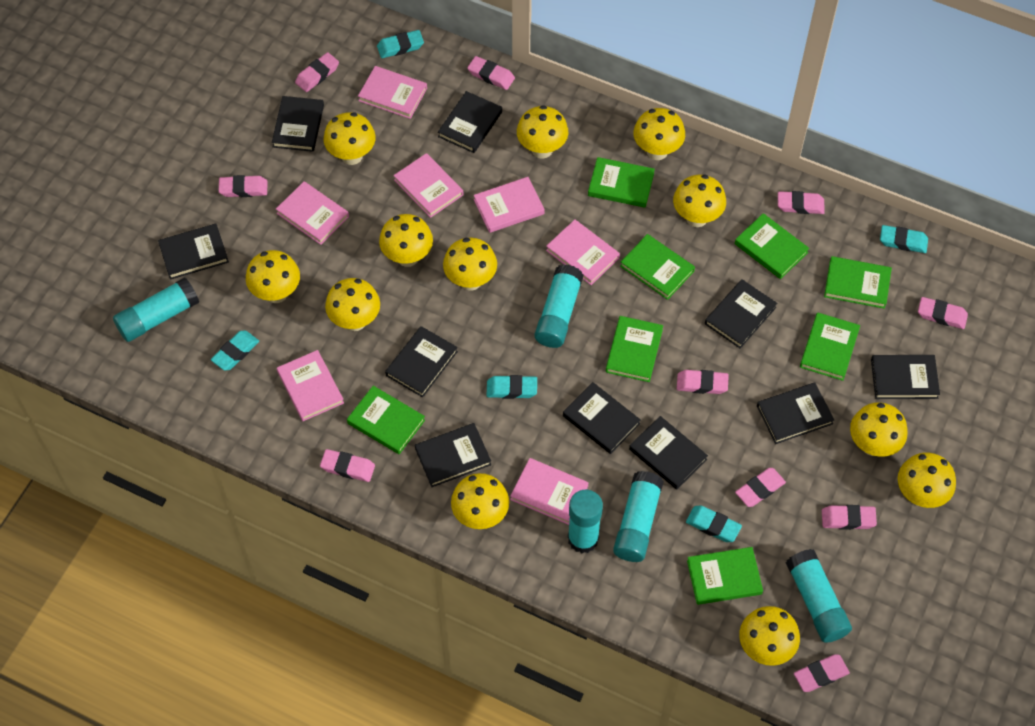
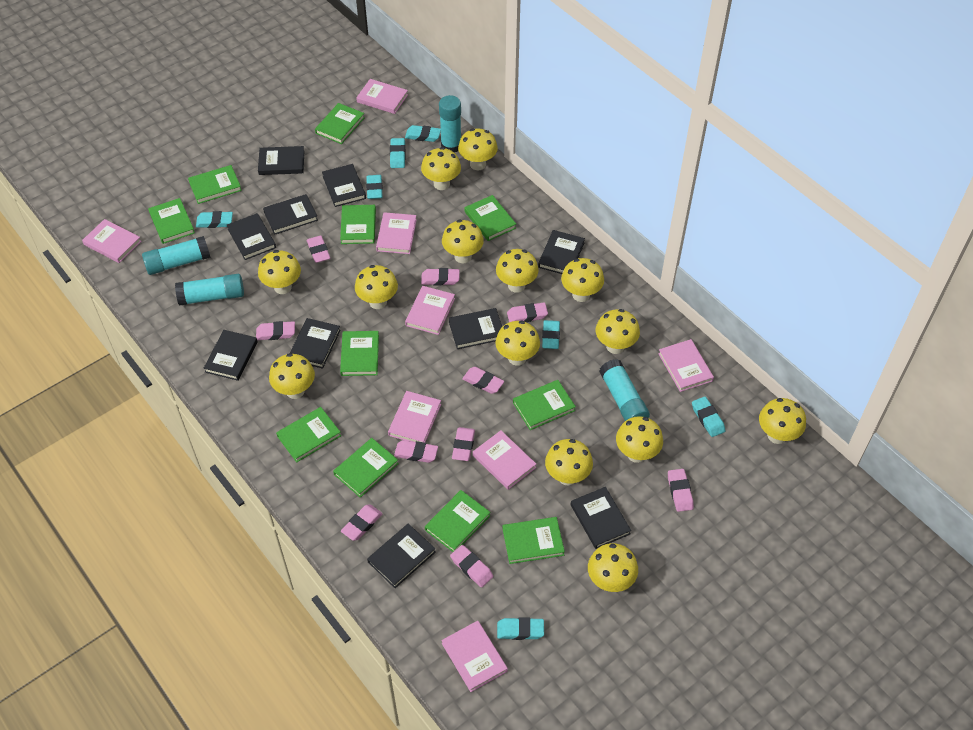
green book: 8 -> 11
pink book: 7 -> 8
turquoise eraser: 5 -> 7
turquoise glue stick: 5 -> 4
yellow mushroom: 12 -> 14

